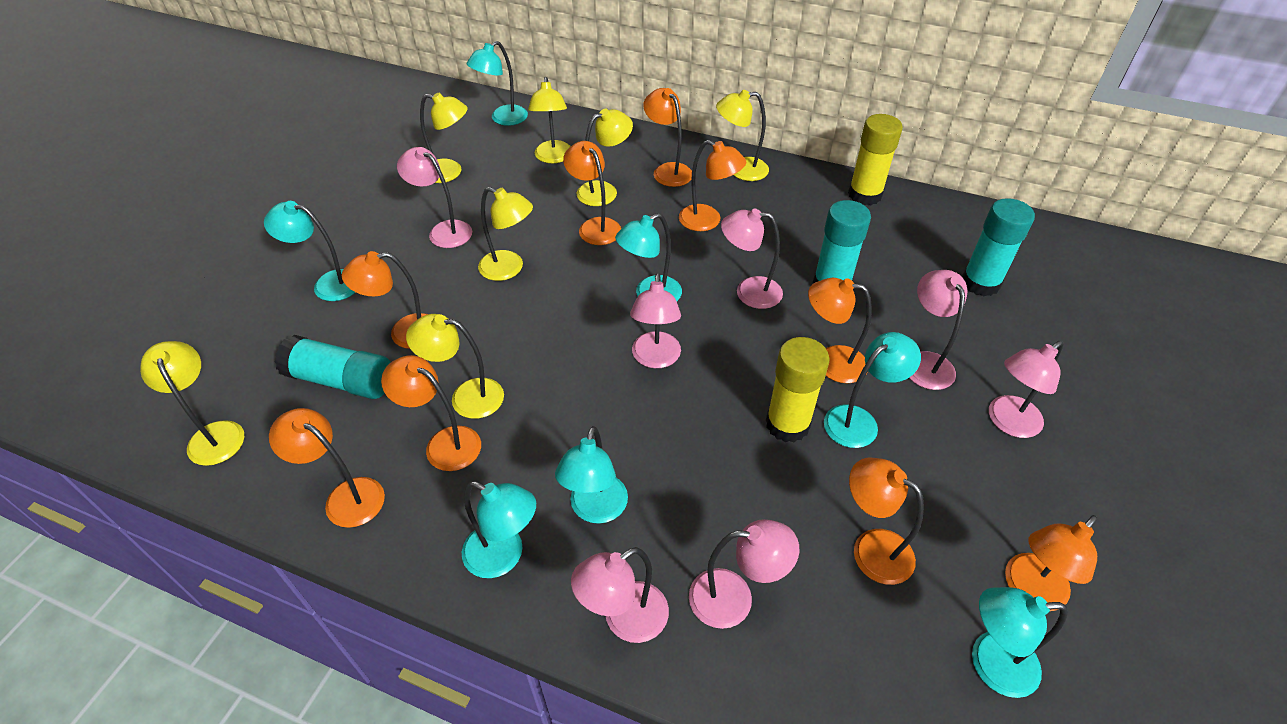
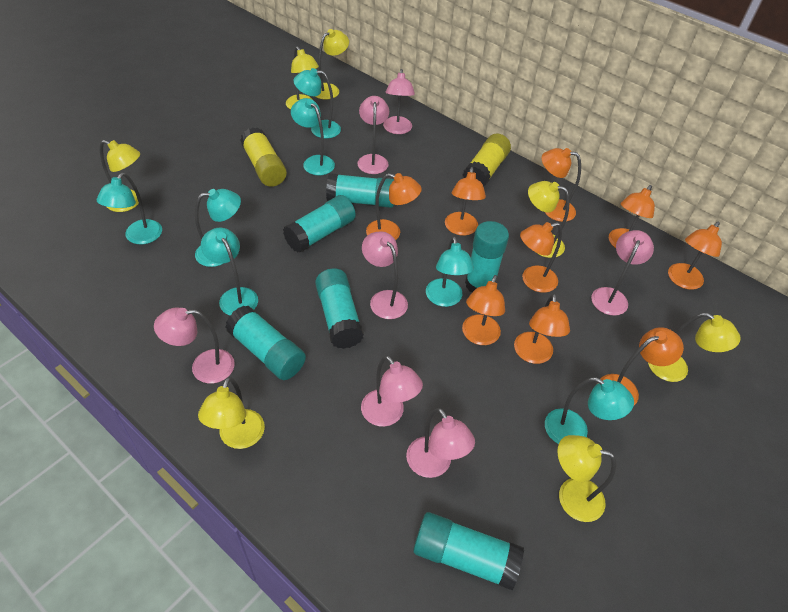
turquoise glue stick: 3 -> 6

